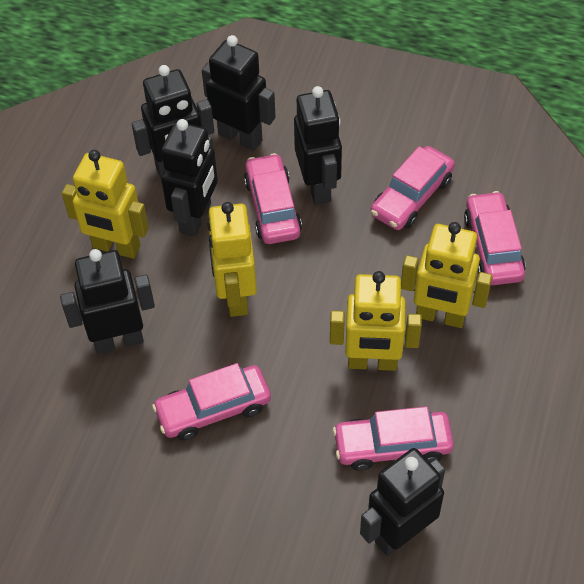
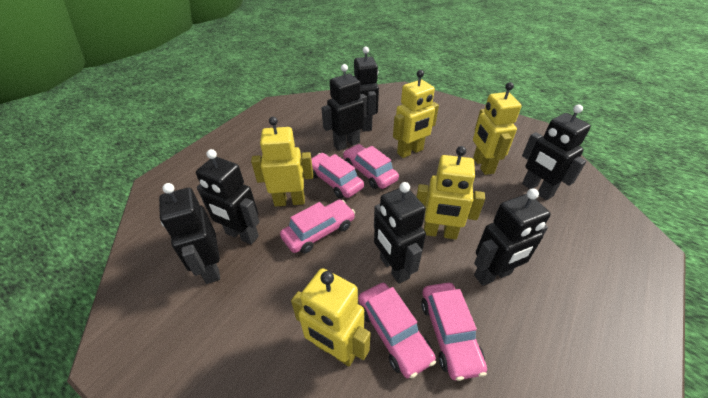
black robot: 6 -> 7
yellow robot: 4 -> 5

